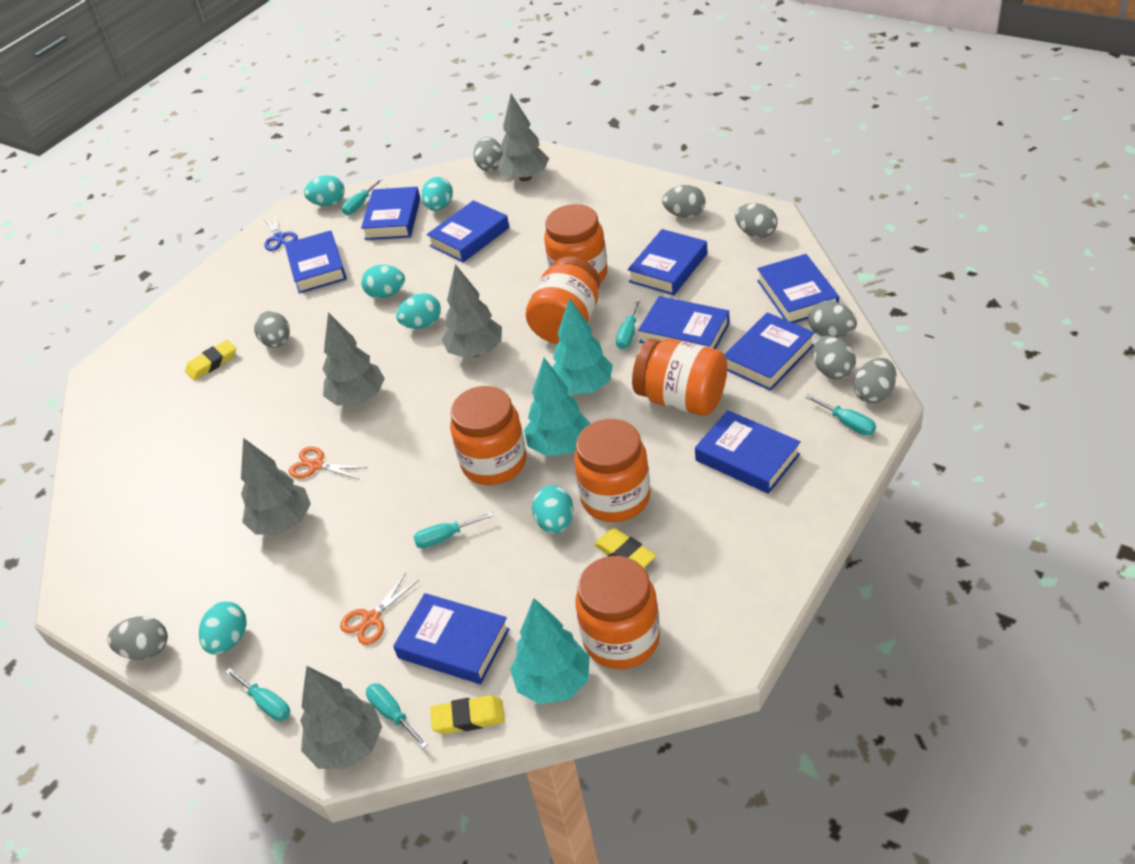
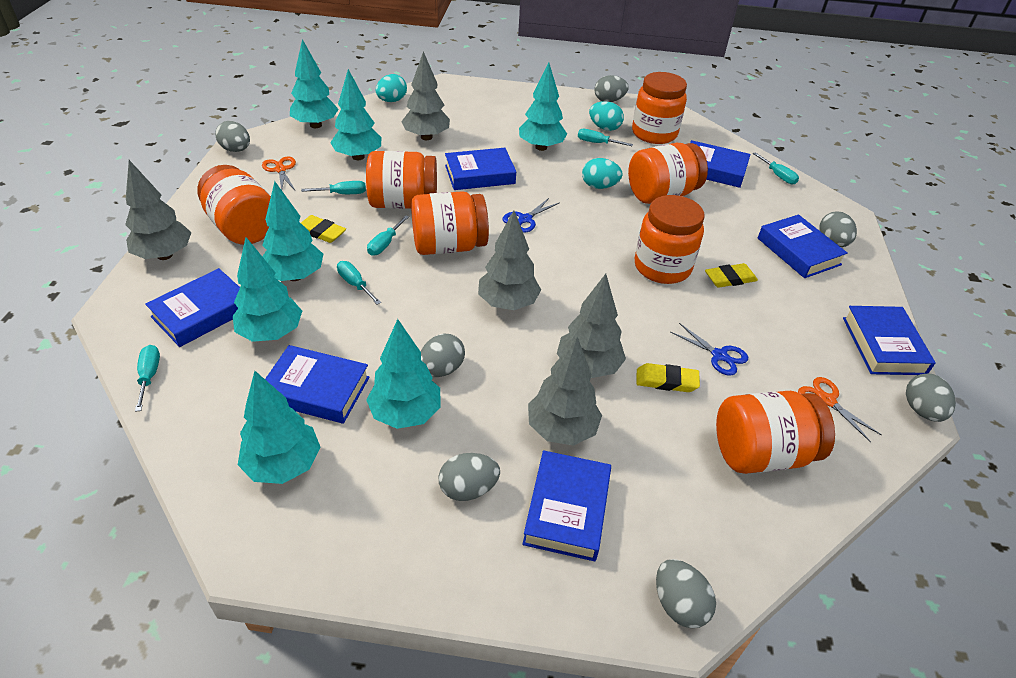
blue book: 9 -> 7
blue scissors: 1 -> 2
grey egg: 8 -> 7
orange jar: 6 -> 7
turquoise egg: 6 -> 3
turquoise tree: 3 -> 7

